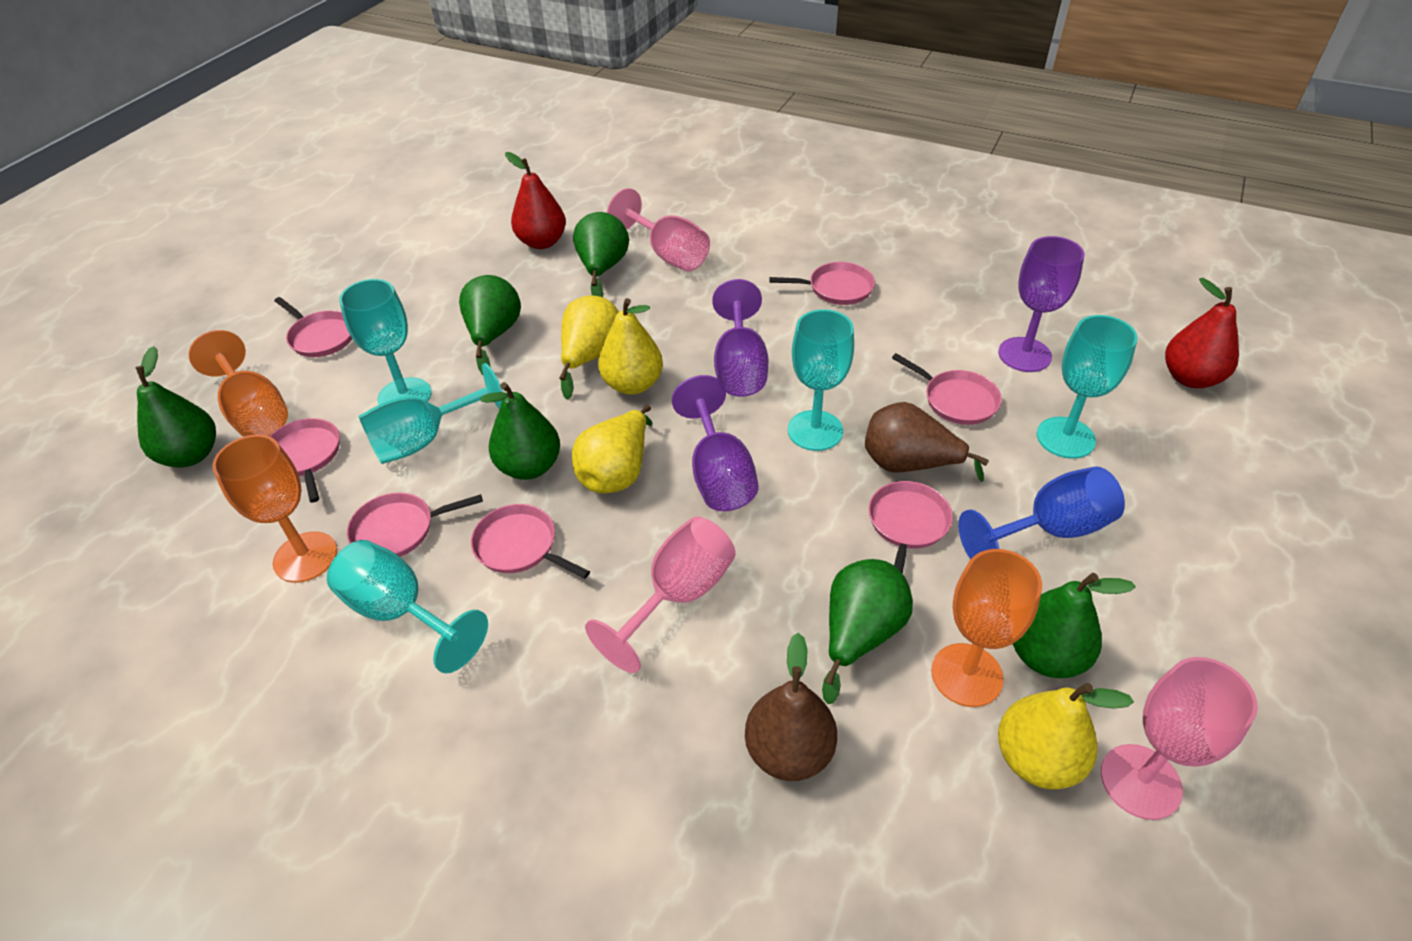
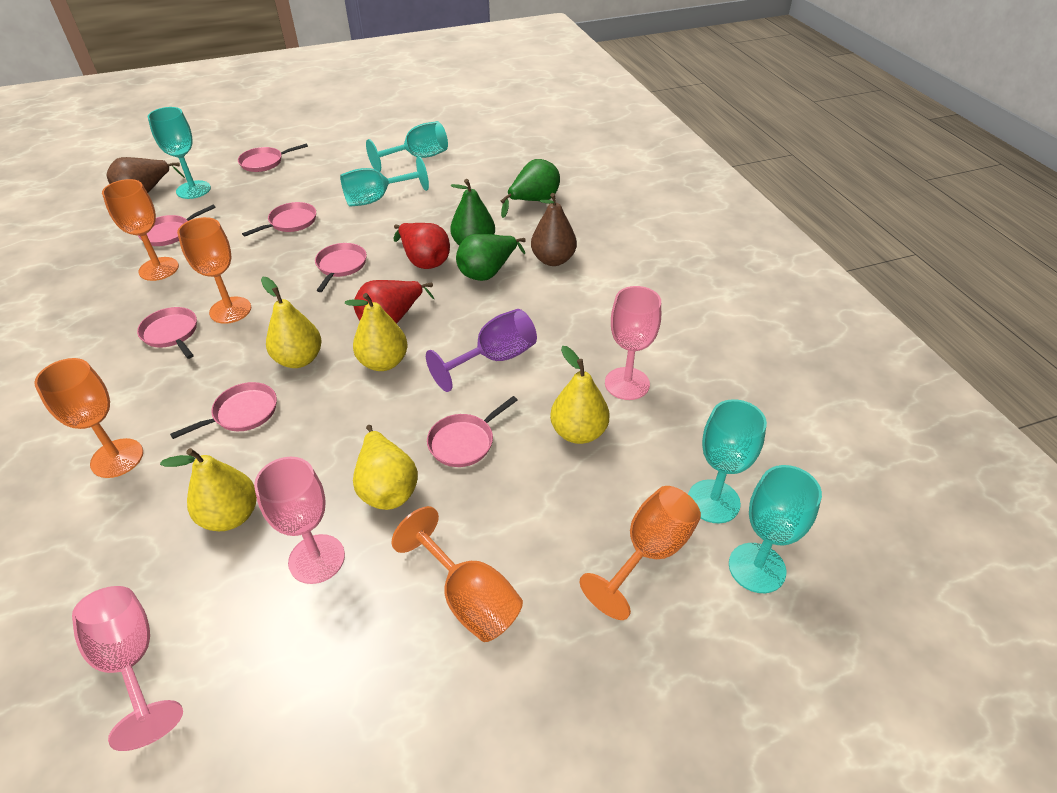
blue goblet: 1 -> 0
green pear: 6 -> 3
orange goblet: 3 -> 5
purple goblet: 3 -> 1
yellow pear: 4 -> 5

